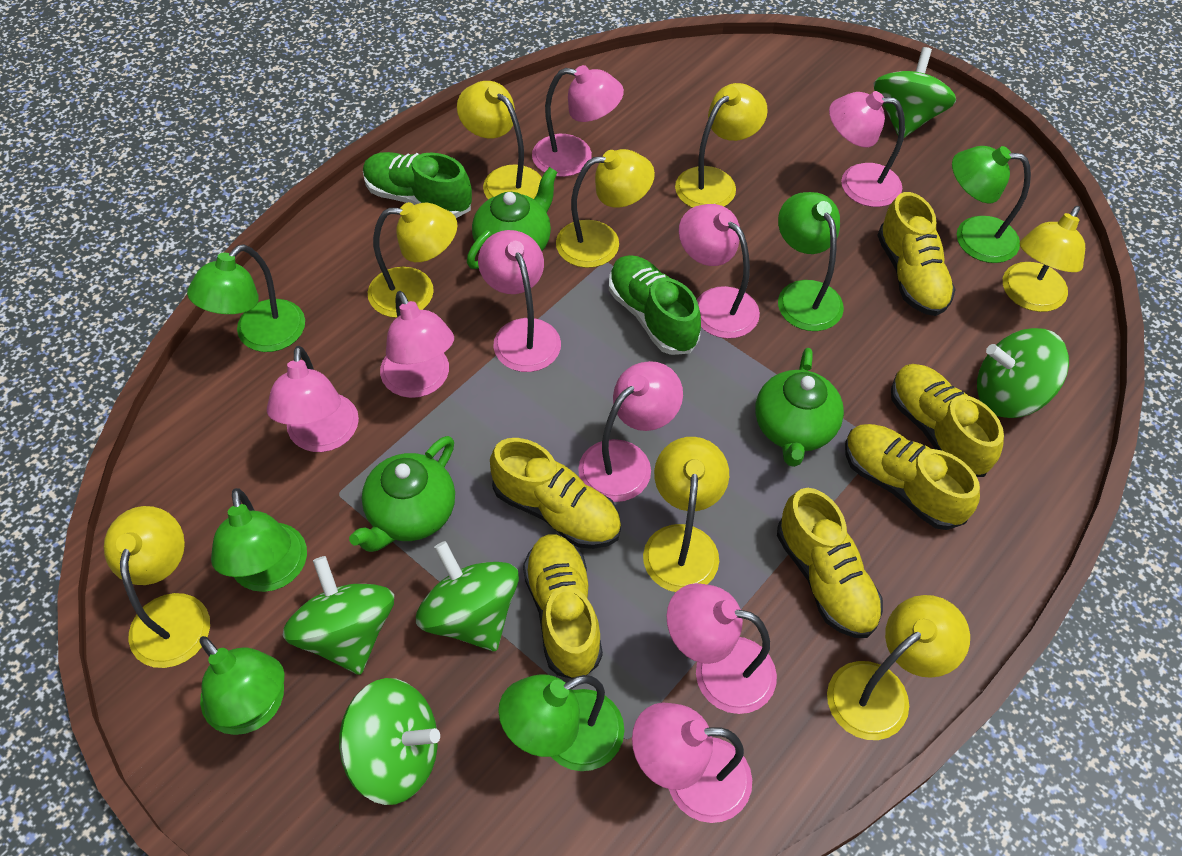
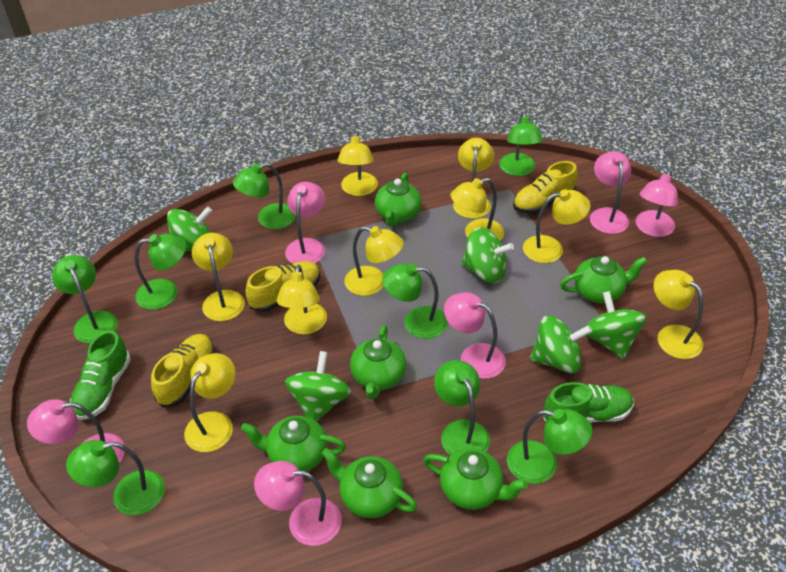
green lamp: 6 -> 8
green teapot: 3 -> 6
pink lamp: 9 -> 6
yellow lamp: 8 -> 9
yellow shoe: 6 -> 3

